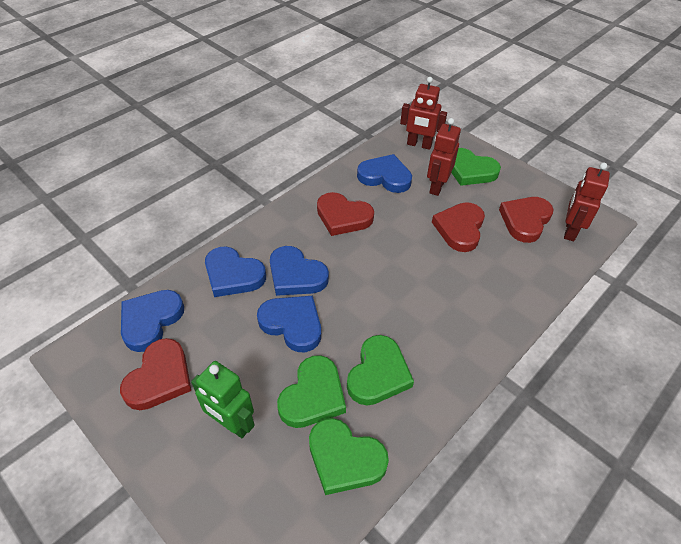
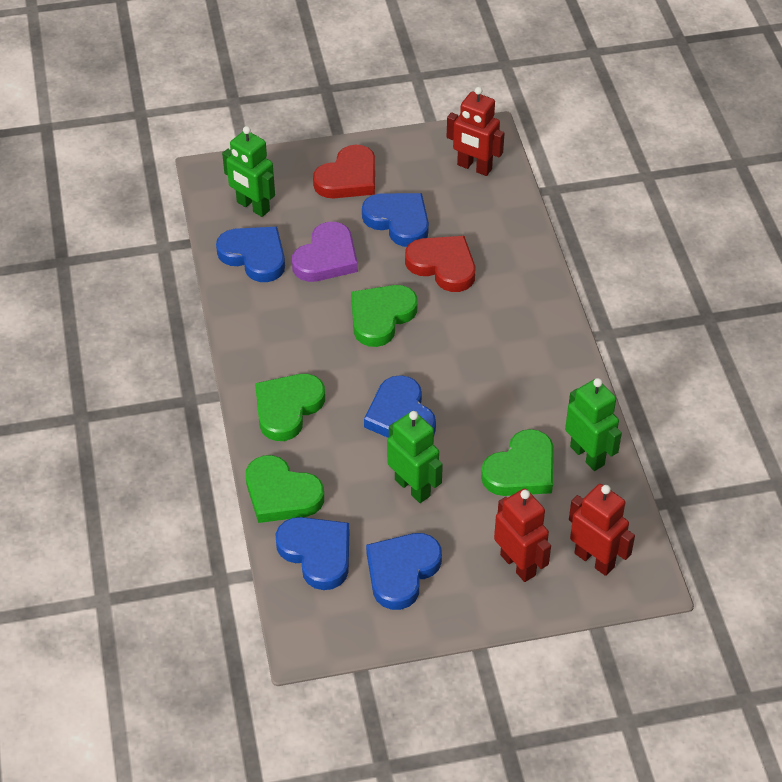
green robot: 1 -> 3
purple heart: 0 -> 1
red heart: 4 -> 2

